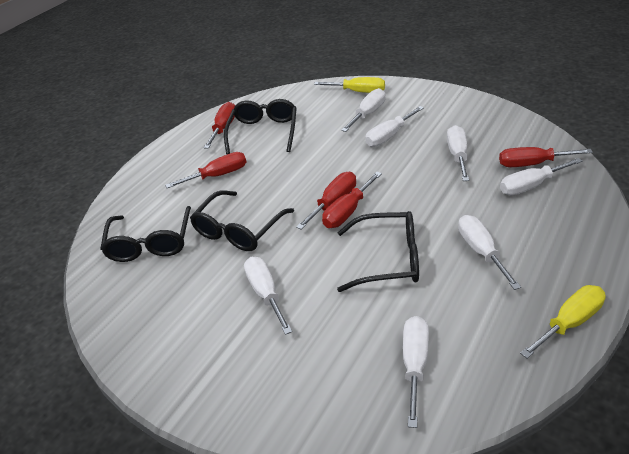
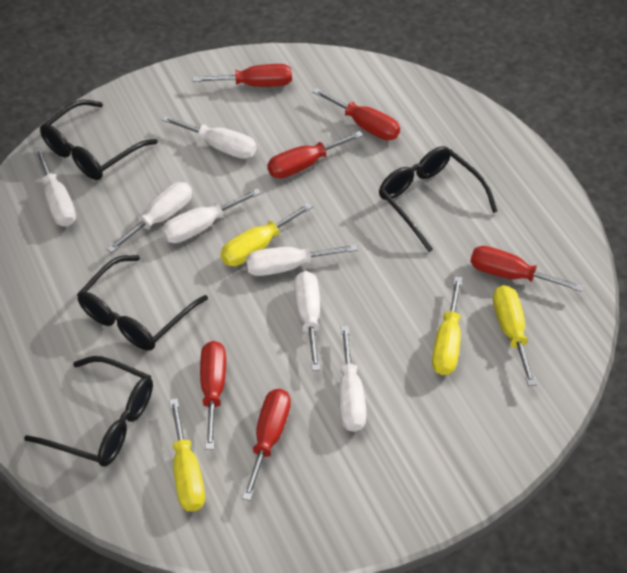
red screwdriver: 5 -> 6
yellow screwdriver: 2 -> 4

